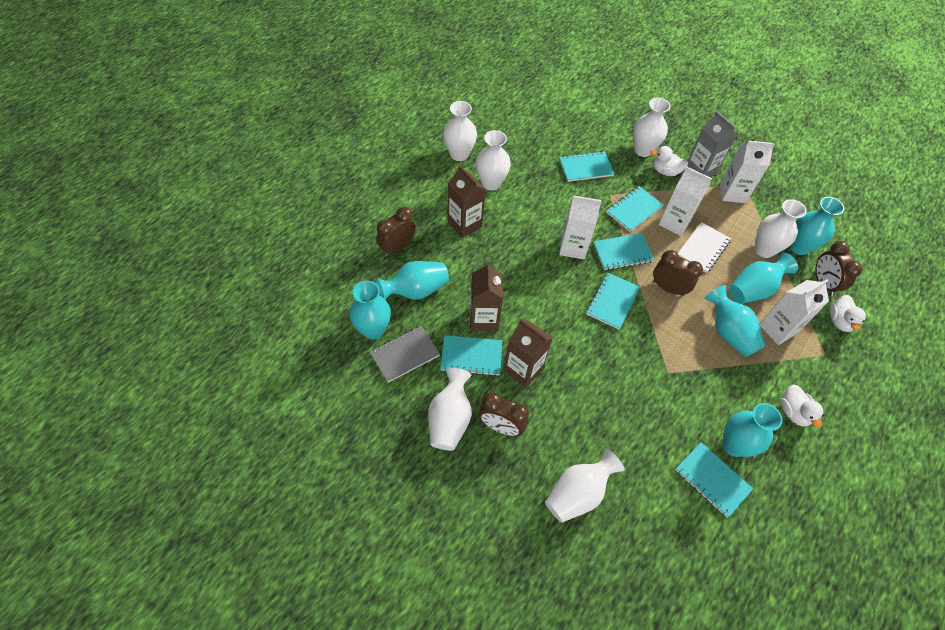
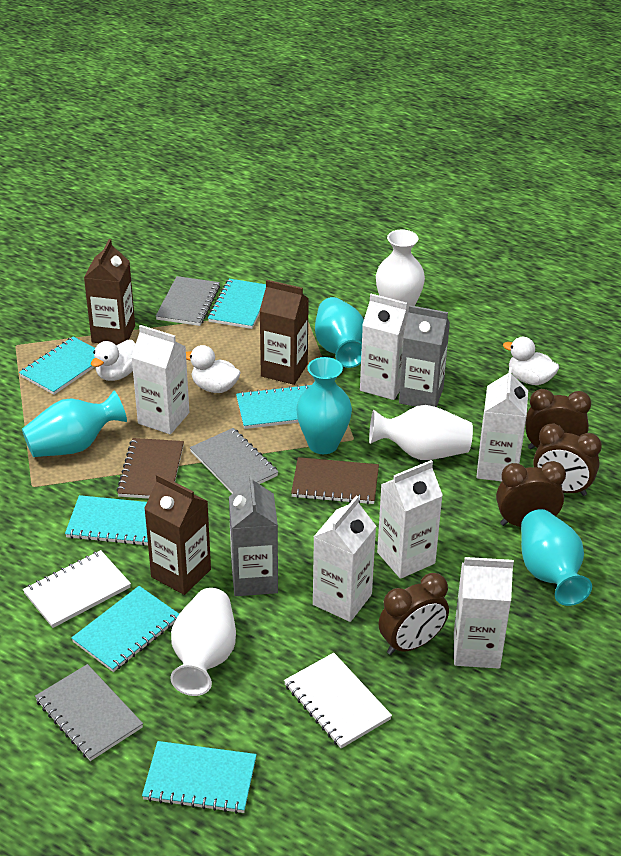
brown notebook: 0 -> 2
grey carton: 1 -> 2
grey notebook: 1 -> 3
turquoise vase: 6 -> 4
white carton: 4 -> 6
white notebook: 1 -> 2
white vase: 6 -> 3

